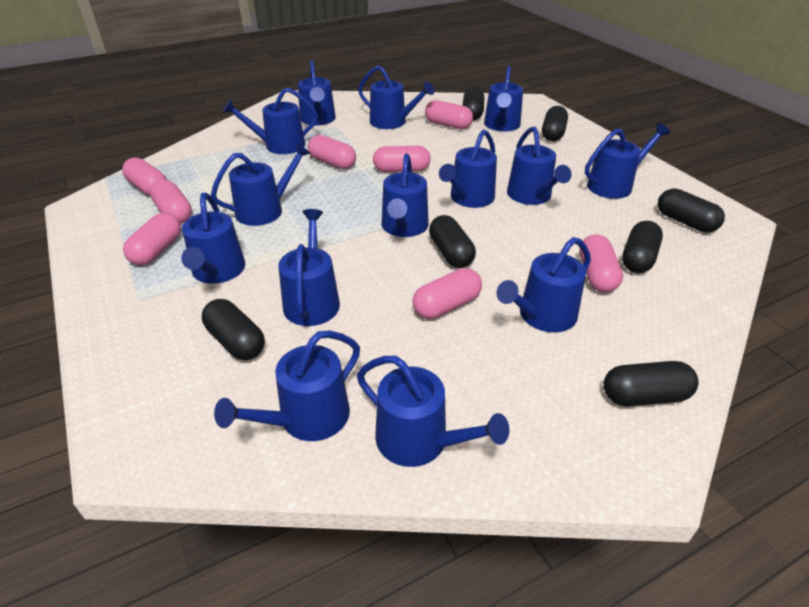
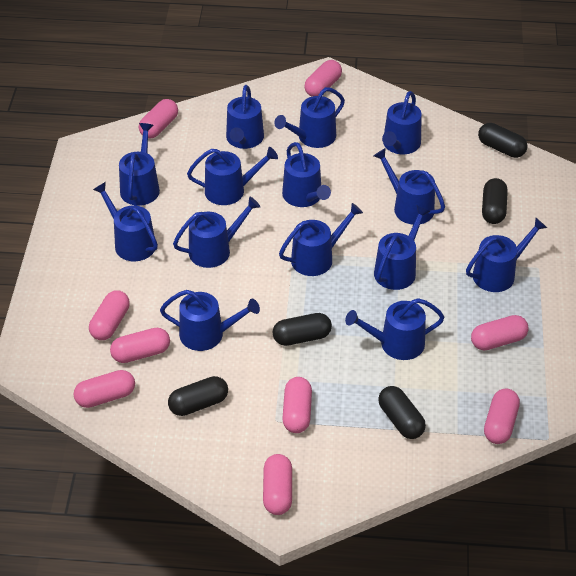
black capsule: 7 -> 5
pink capsule: 8 -> 9

